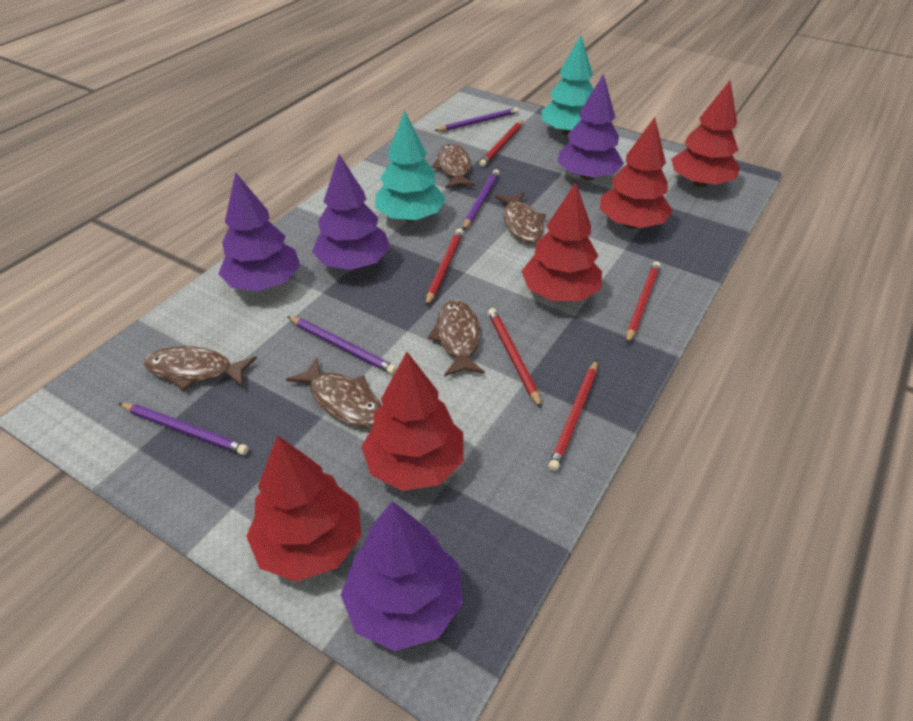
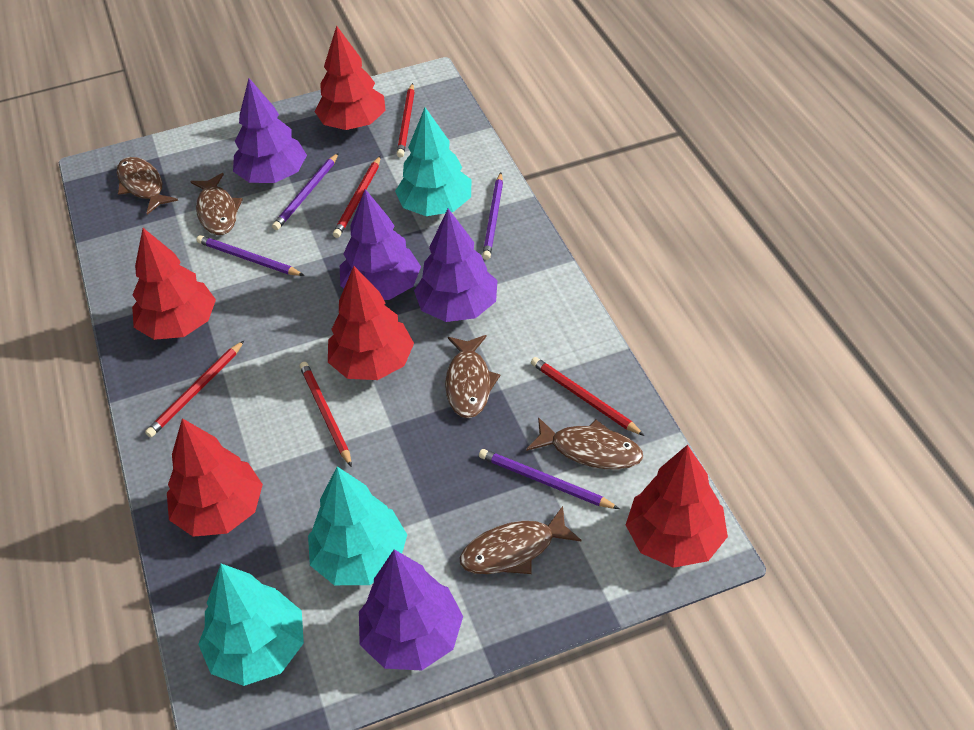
turquoise tree: 2 -> 3

